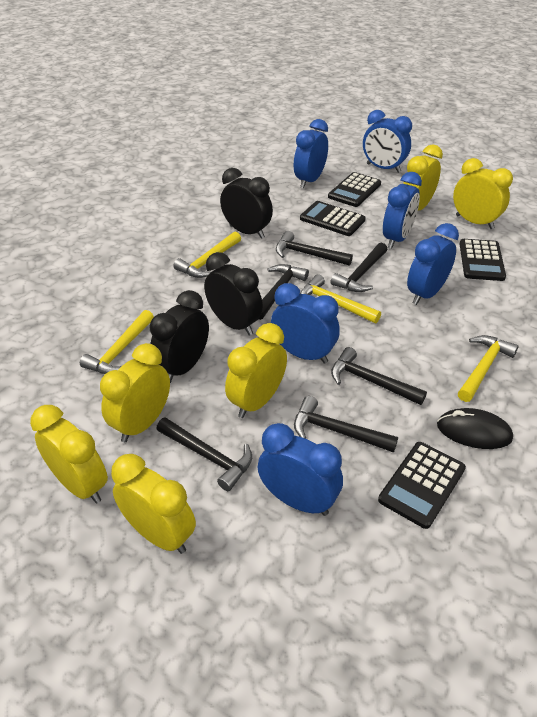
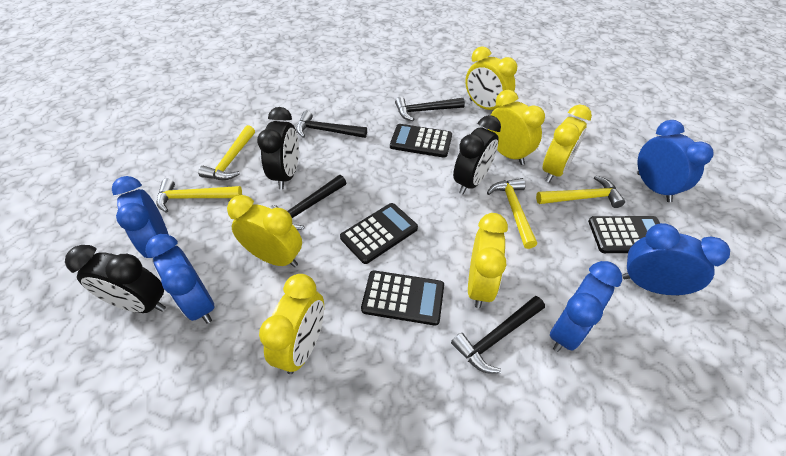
black hammer: 6 -> 4
black mouse: 1 -> 0
blue clock: 6 -> 5

